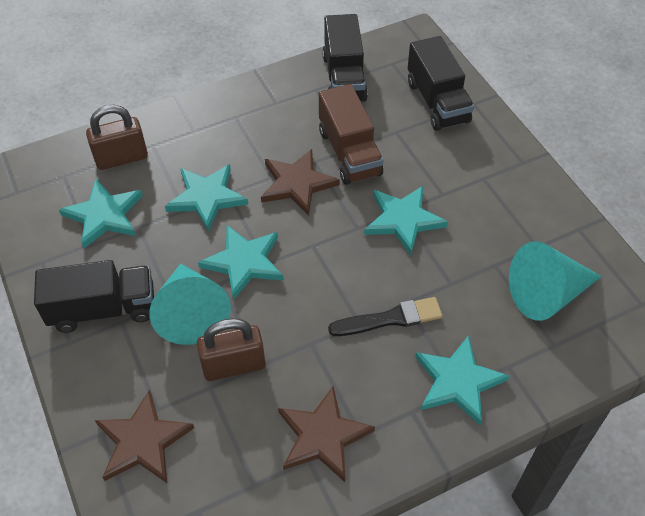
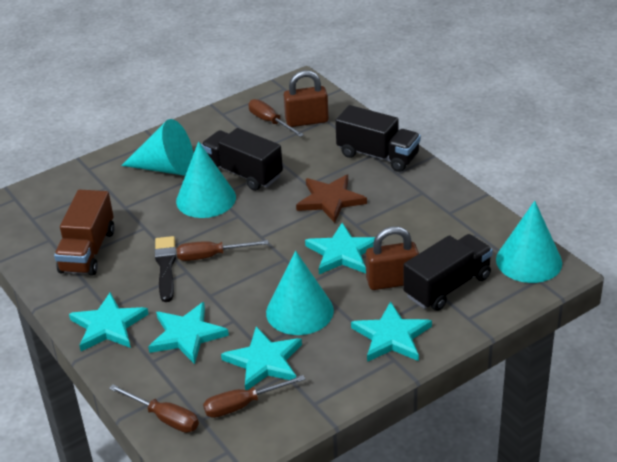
brown screwdriver: 0 -> 4
brown star: 3 -> 1
turquoise cone: 2 -> 4

